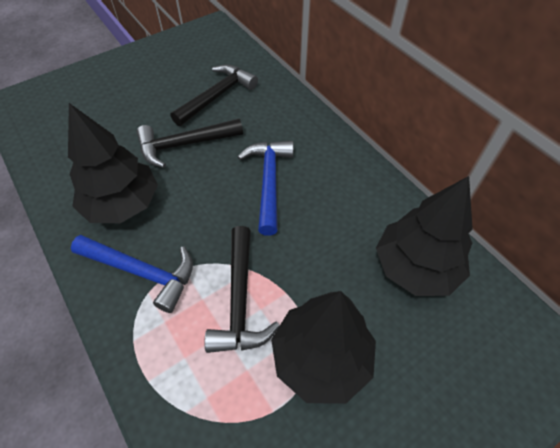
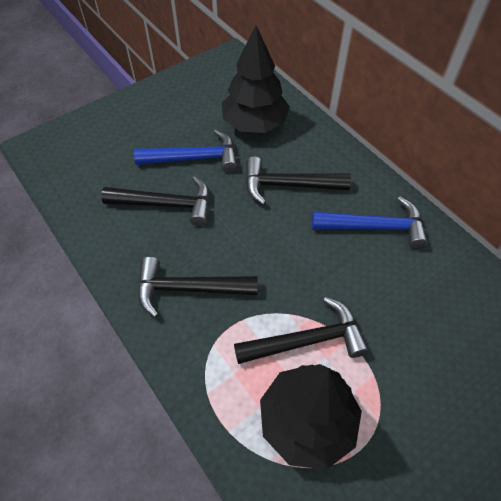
black hammer: 3 -> 4
black tree: 3 -> 2

